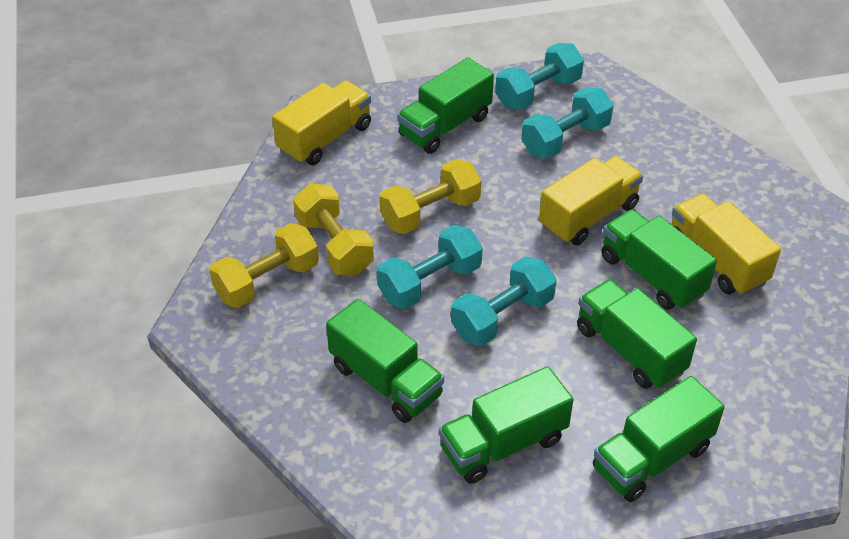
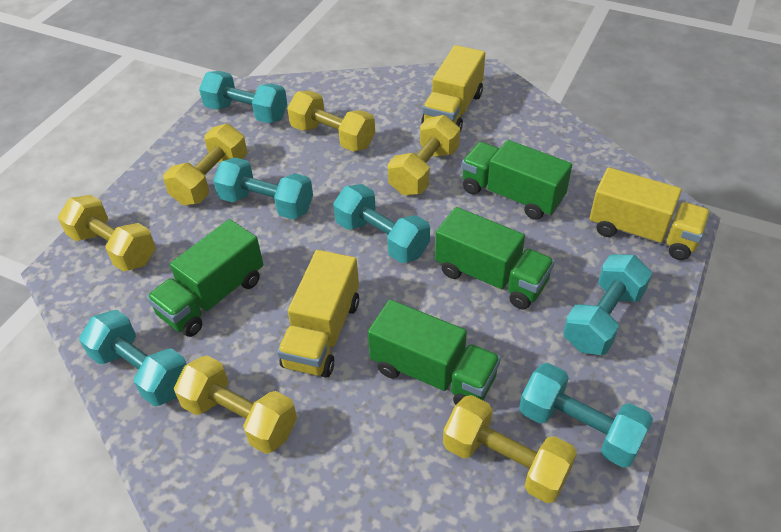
green truck: 6 -> 4
turquoise dumbbell: 4 -> 6
yellow dumbbell: 3 -> 6

